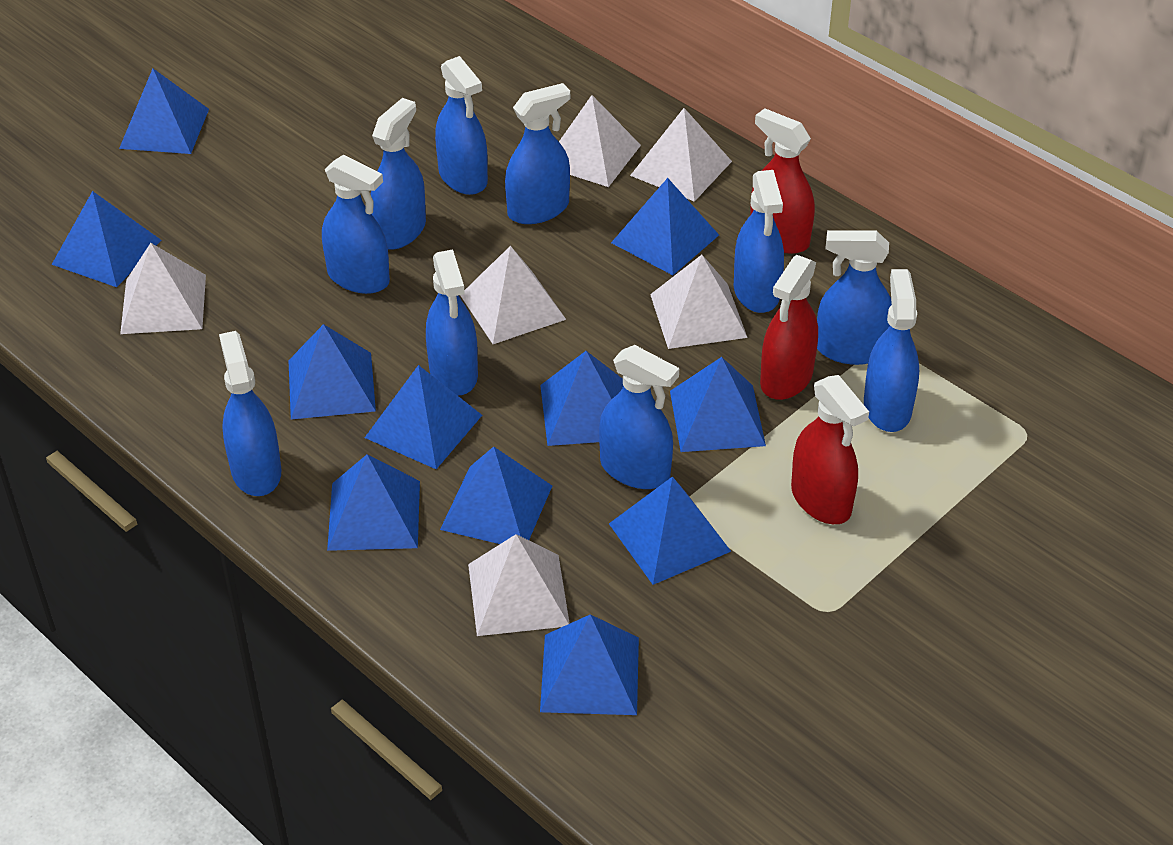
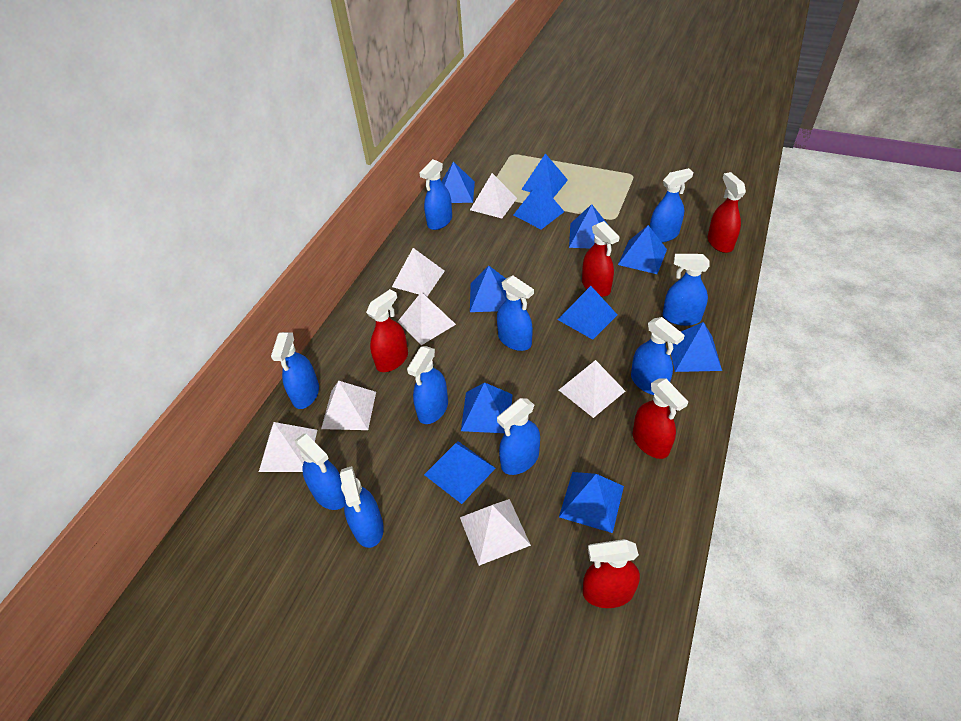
red spray bottle: 3 -> 5
white pyramid: 6 -> 7

